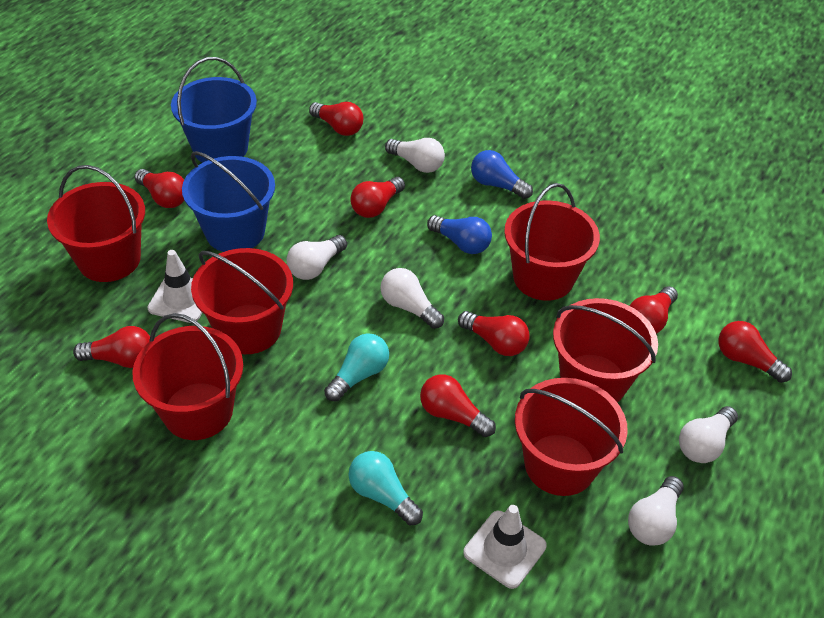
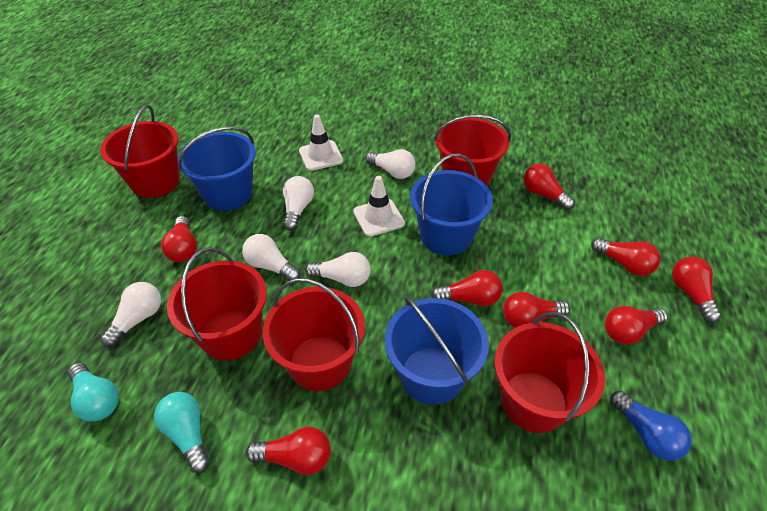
blue bucket: 2 -> 3
blue light bulb: 2 -> 1
red bucket: 6 -> 5

